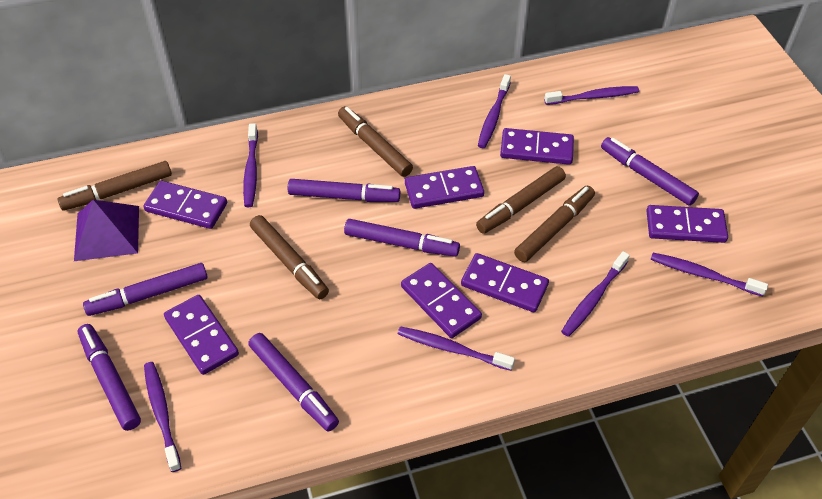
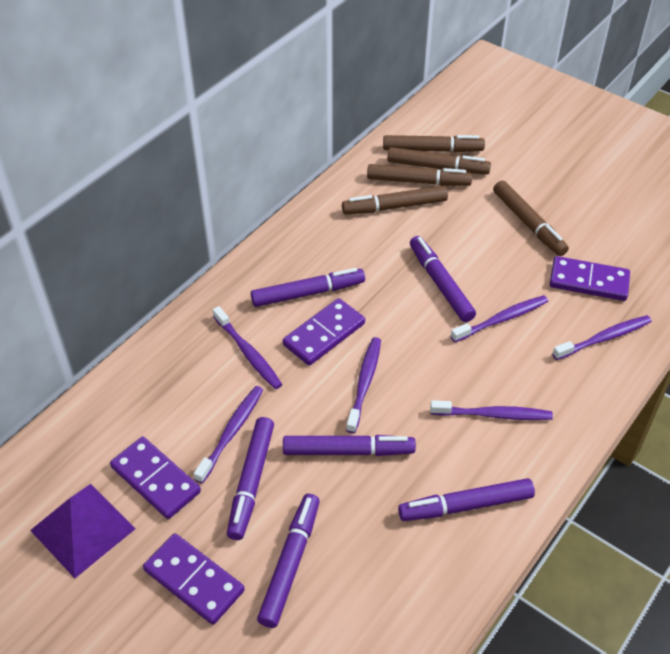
purple domino: 7 -> 4
purple toothbrush: 7 -> 6

